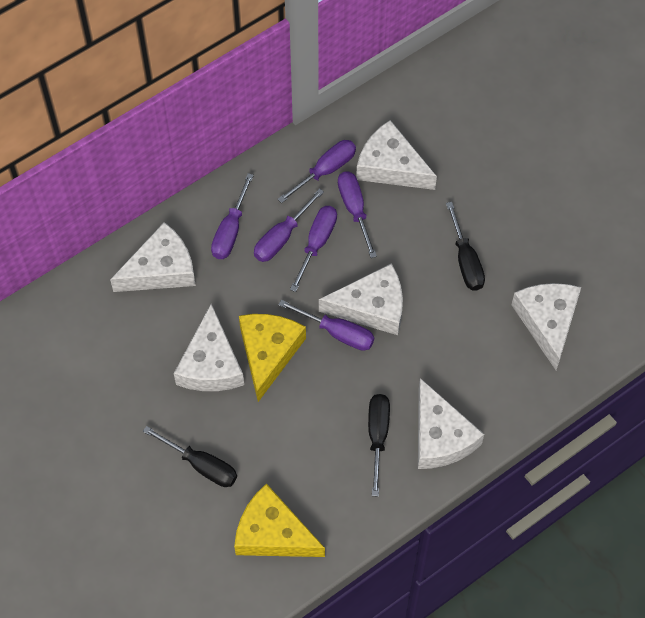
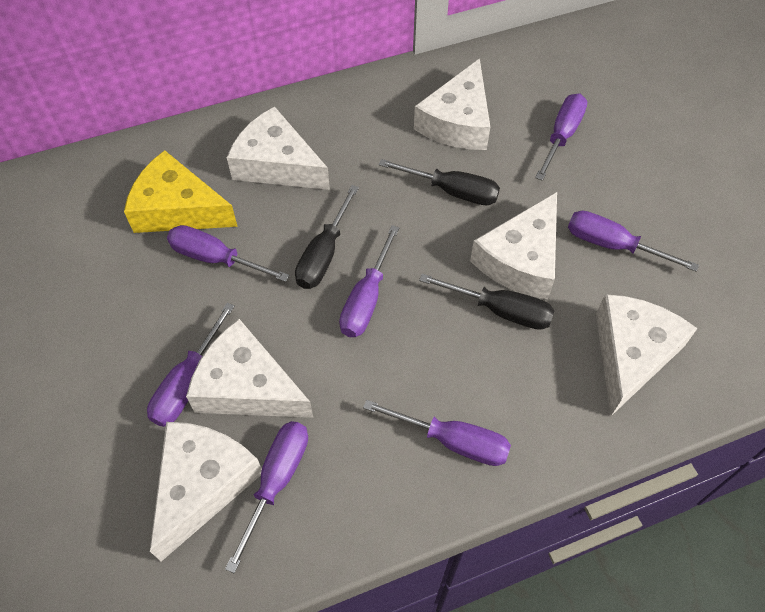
purple screwdriver: 6 -> 7
yellow cheese: 2 -> 1

